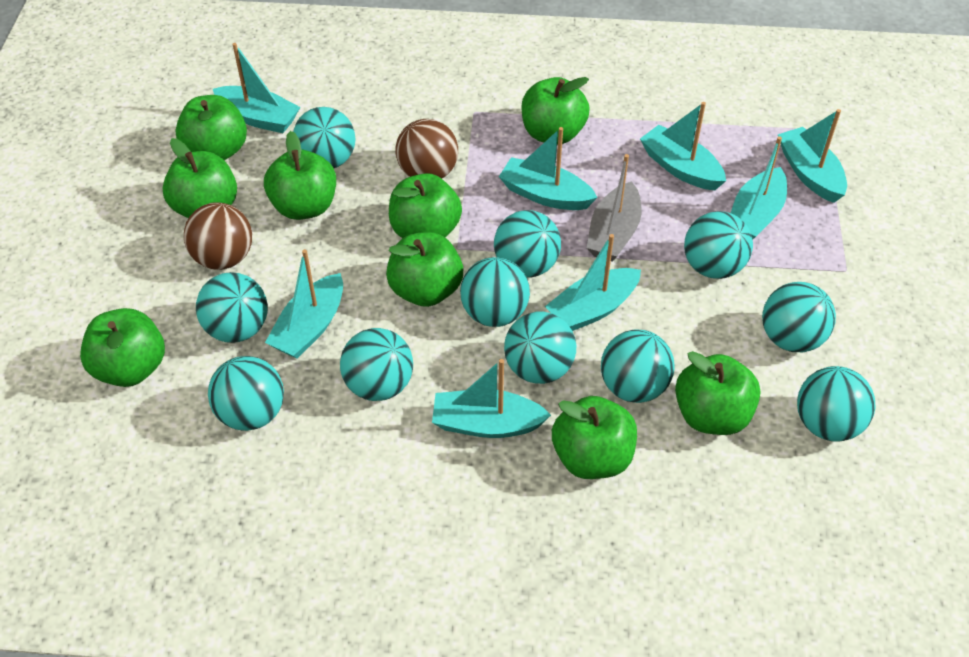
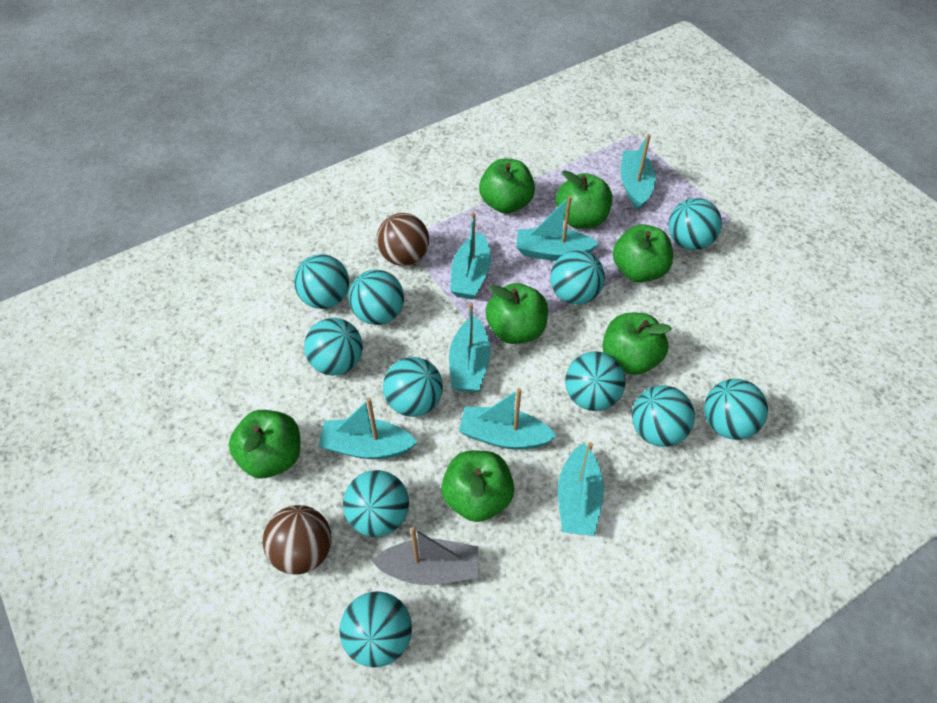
green apple: 9 -> 7
turquoise boat: 8 -> 7

